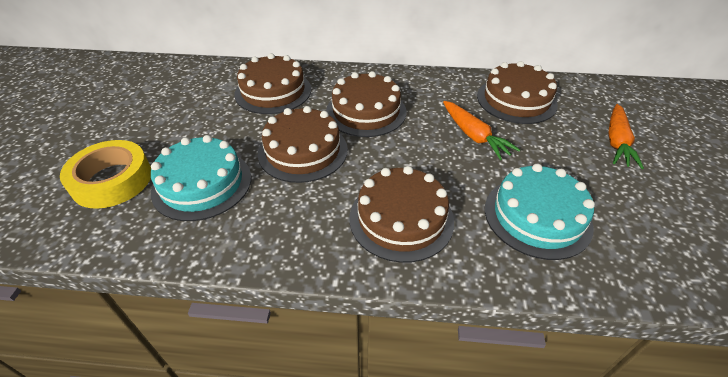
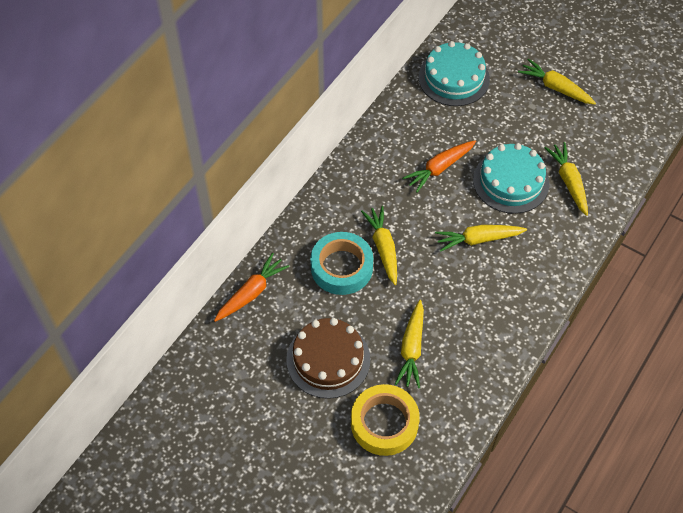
brown cake: 5 -> 1
turquoise tape: 0 -> 1
yellow carrot: 0 -> 5

